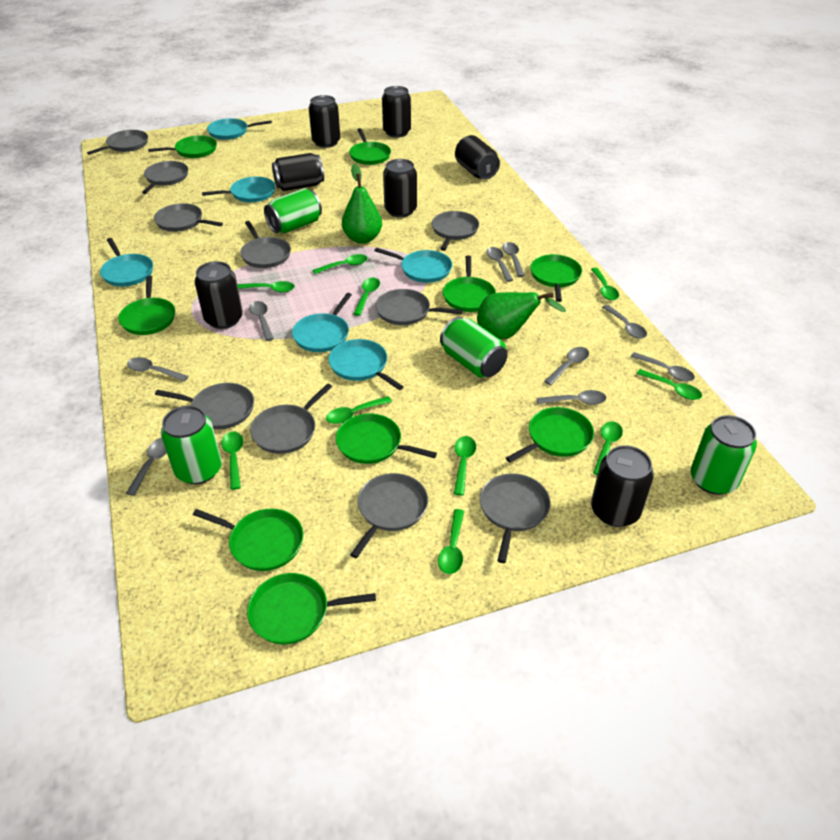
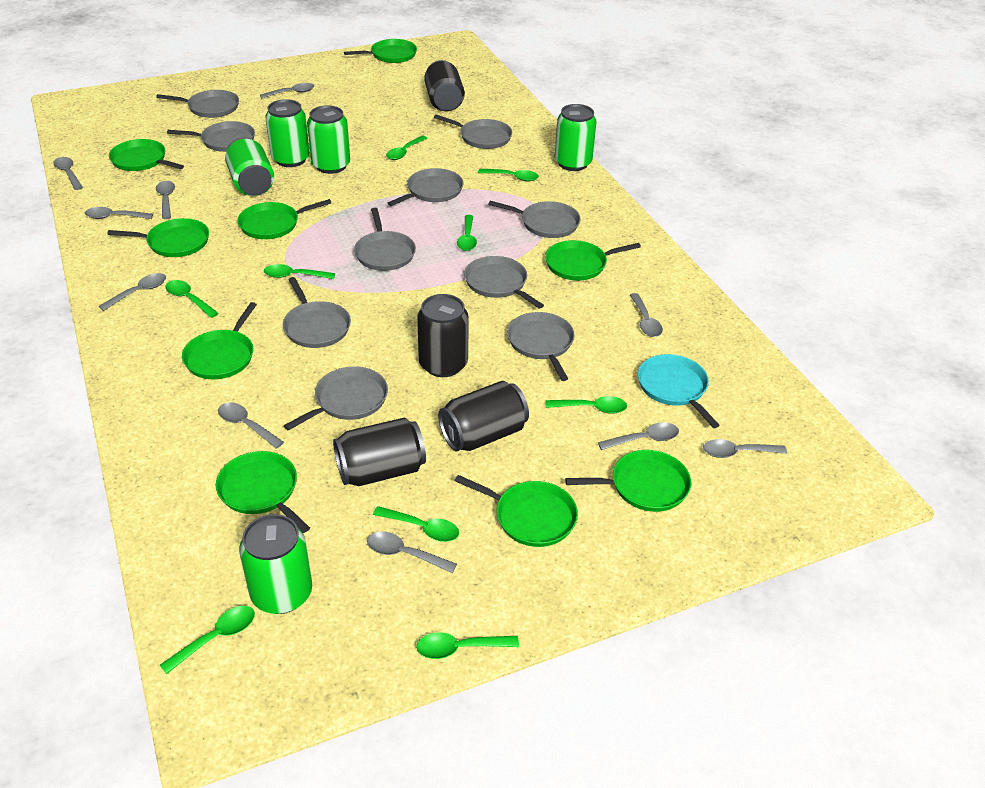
black can: 7 -> 4
green can: 4 -> 5
green pear: 2 -> 0
green spoon: 10 -> 9
grey spoon: 9 -> 10
turquoise pan: 6 -> 1

